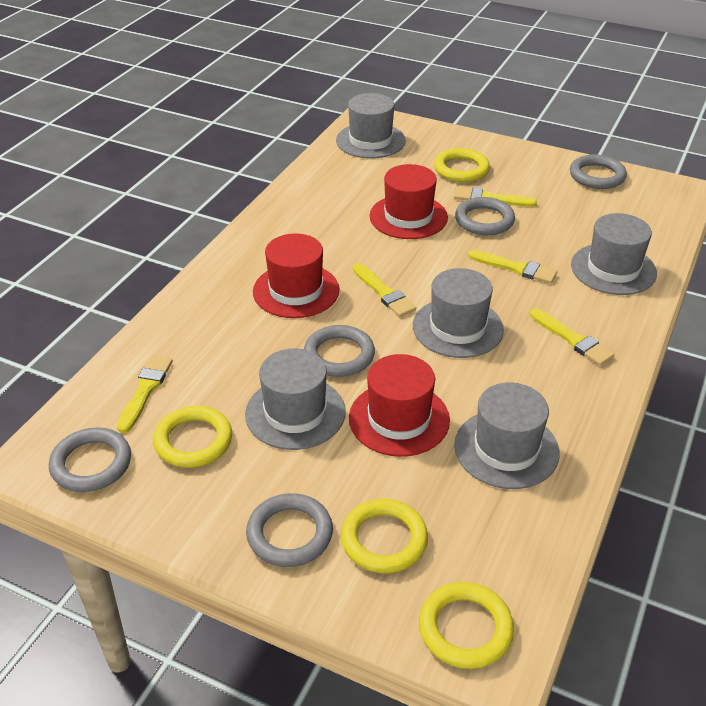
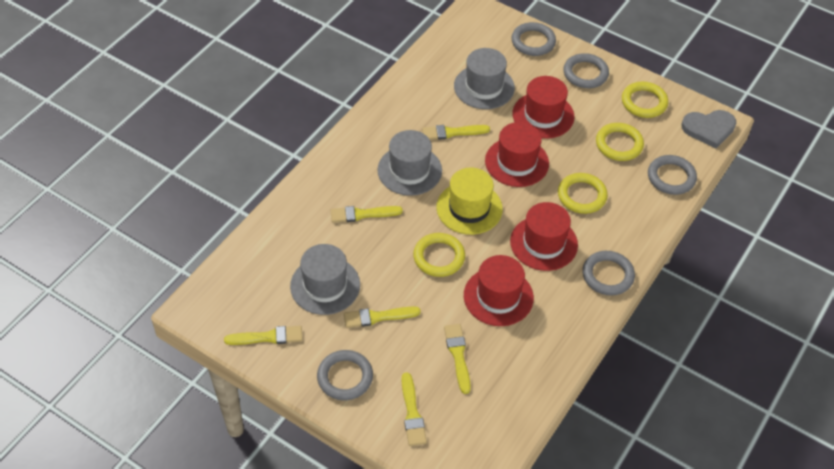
grey hat: 5 -> 3
grey heart: 0 -> 1
red hat: 3 -> 4
yellow brush: 5 -> 6
yellow hat: 0 -> 1

